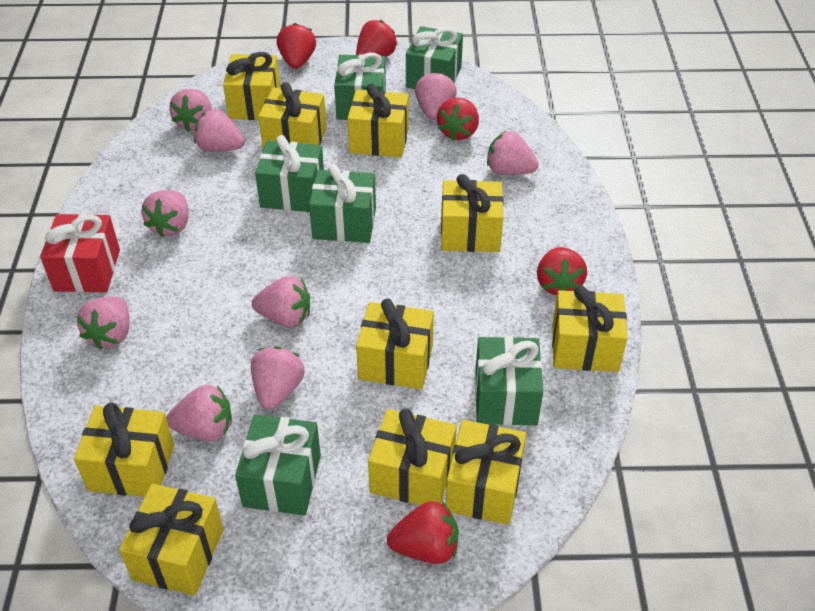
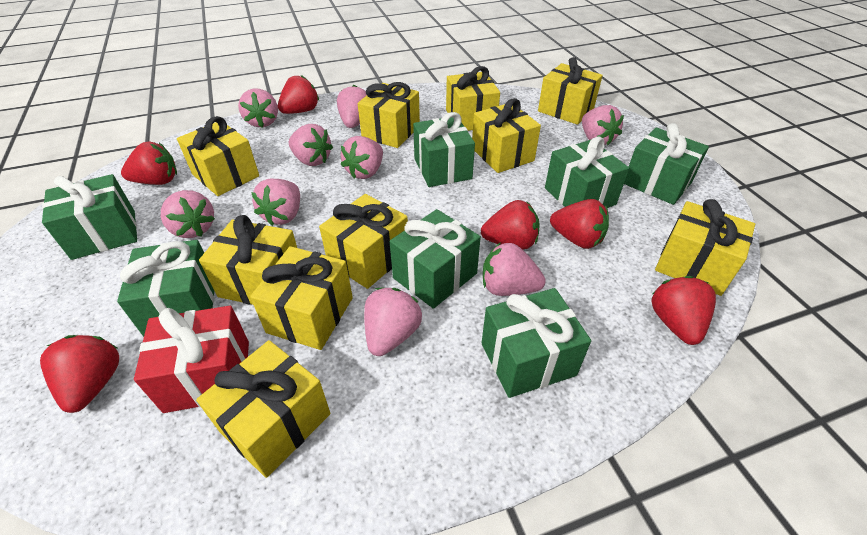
green gift: 6 -> 7
red strawberry: 5 -> 6

